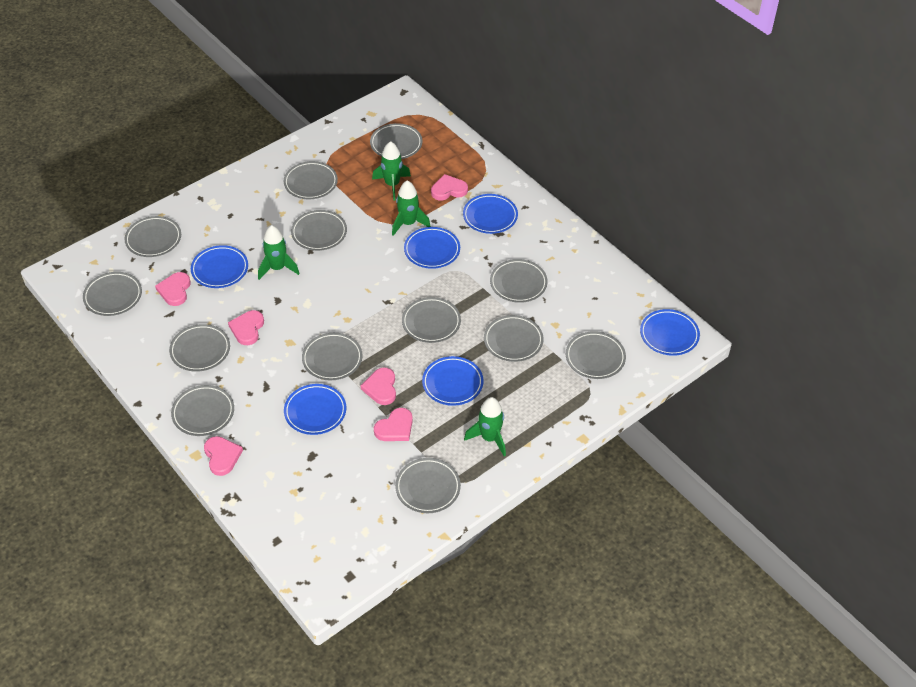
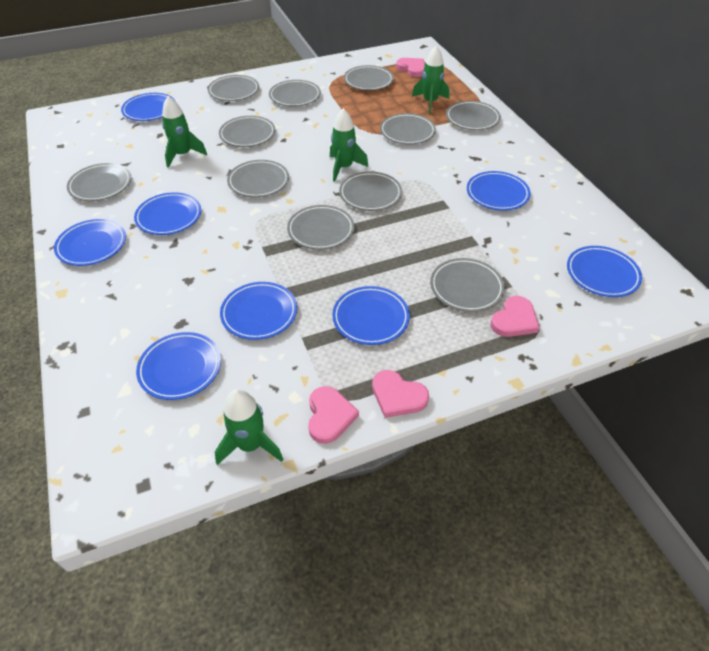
blue plate: 6 -> 8
grey plate: 13 -> 11
pink heart: 6 -> 4

